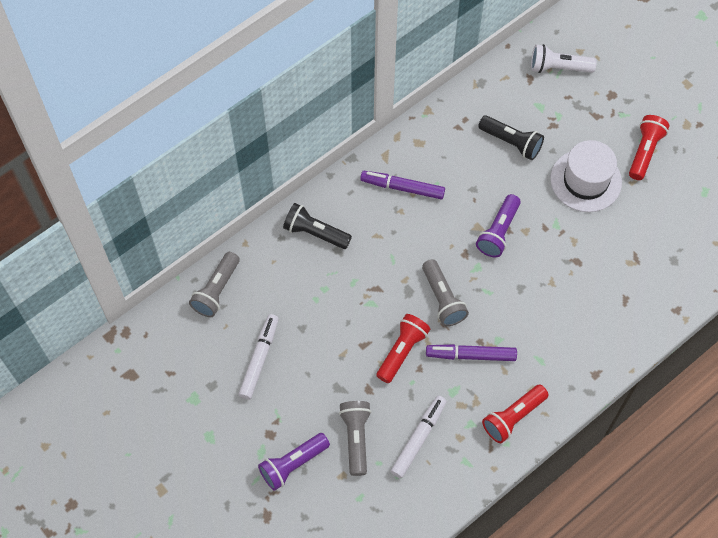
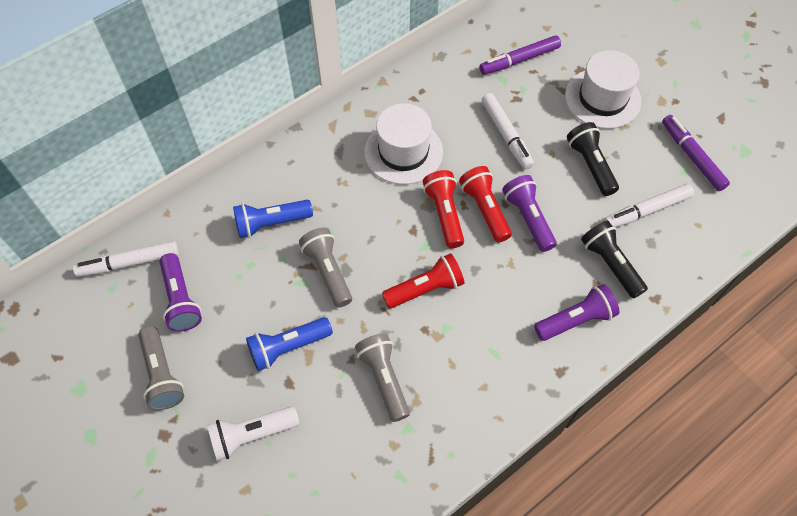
blue flashlight: 0 -> 2
purple flashlight: 2 -> 3
white hat: 1 -> 2
white marker: 2 -> 3

